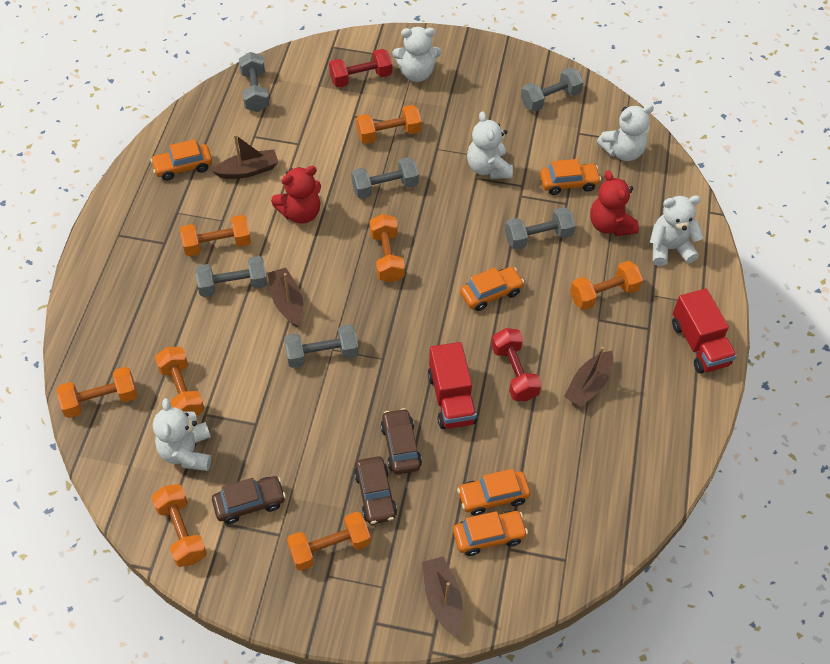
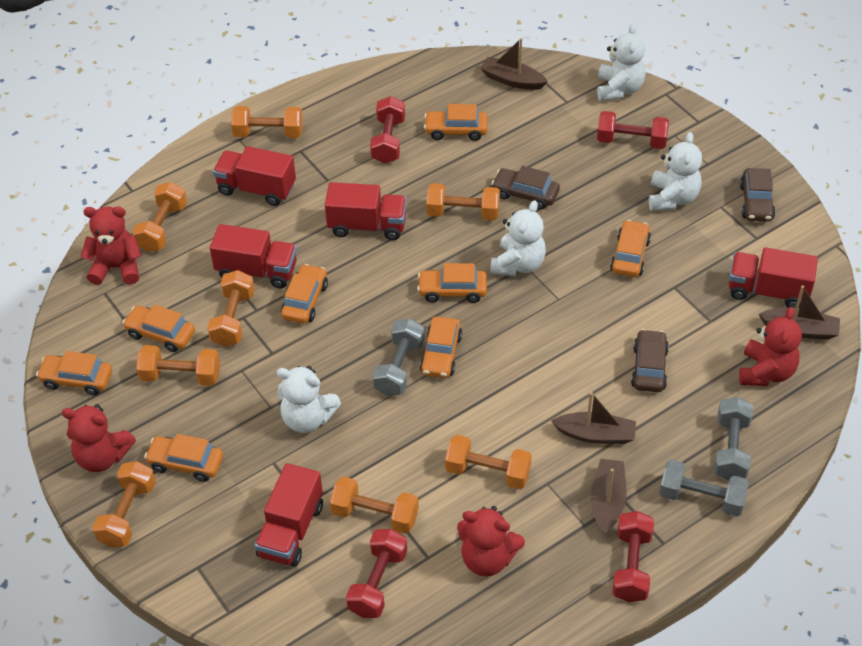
grey dumbbell: 6 -> 3
orange car: 5 -> 8
red dumbbell: 2 -> 4
red teddy bear: 2 -> 4
red truck: 2 -> 5
white teddy bear: 5 -> 4

